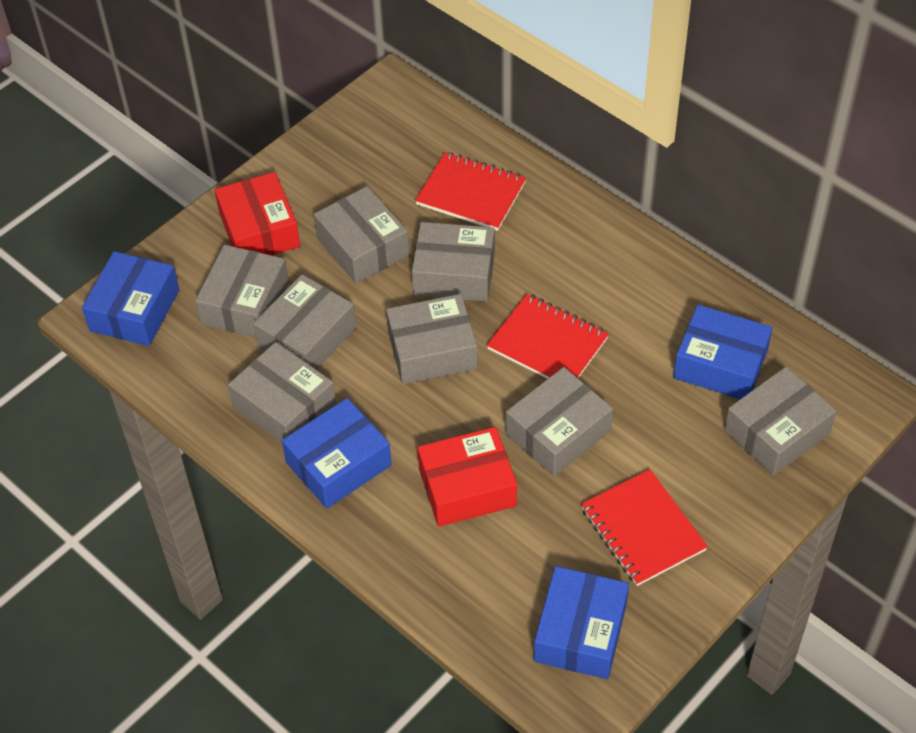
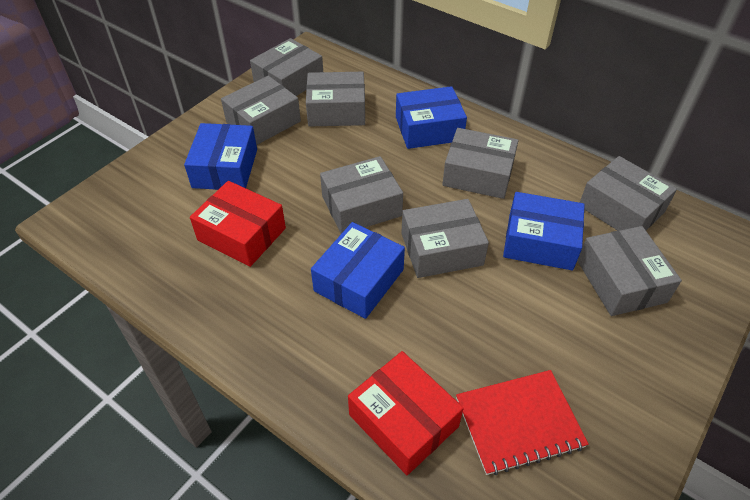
red notebook: 3 -> 1

